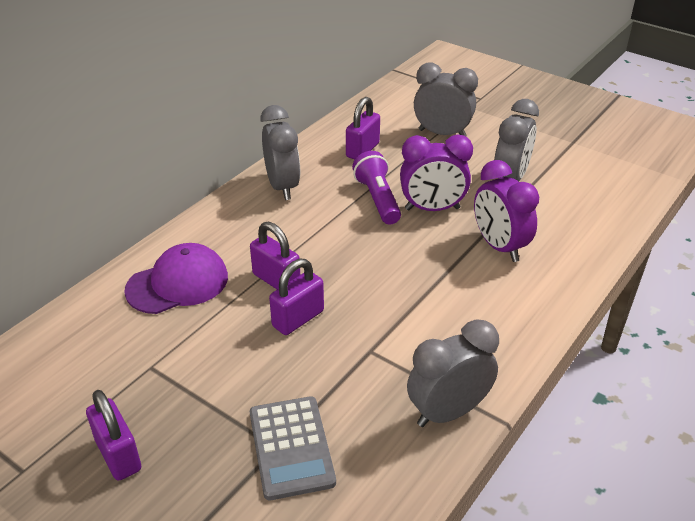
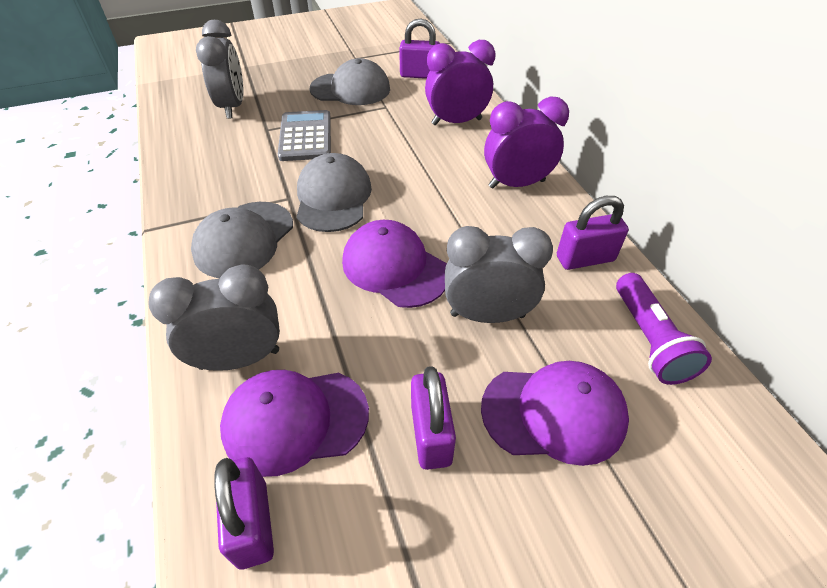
grey cap: 0 -> 3
grey clock: 4 -> 3
purple cap: 1 -> 3

